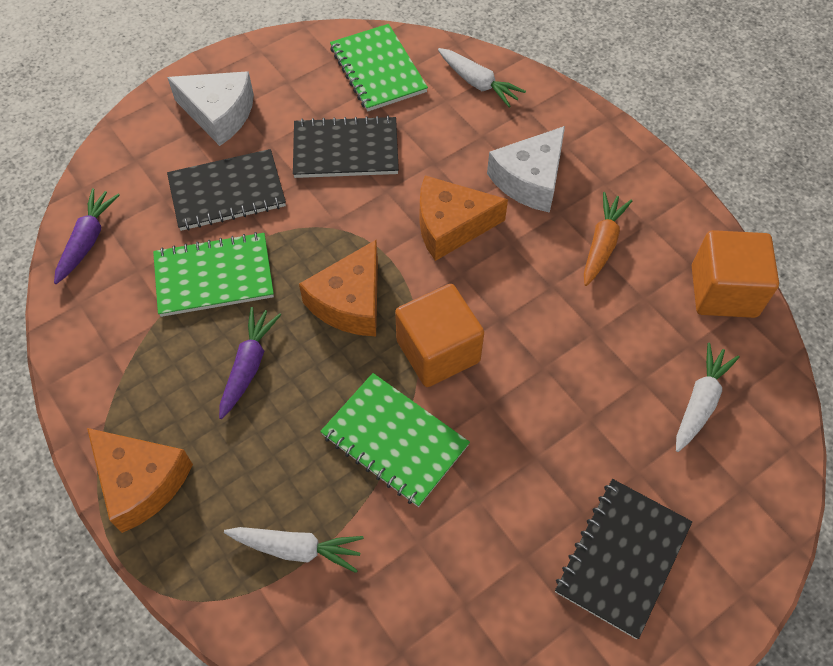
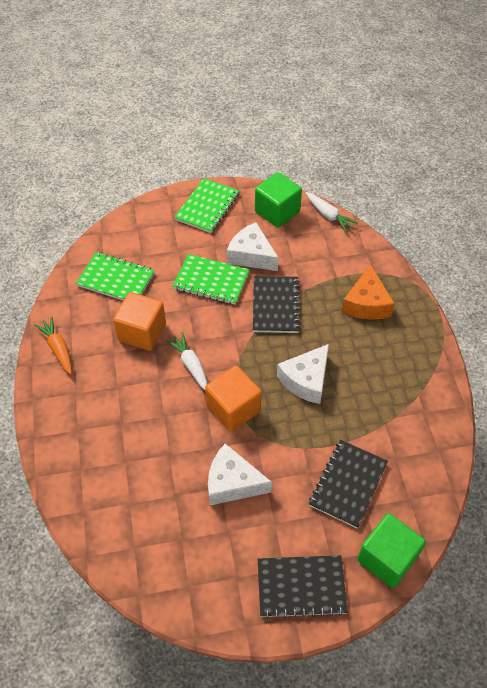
green cube: 0 -> 2
orange cheese: 3 -> 1
purple carrot: 2 -> 0
white carrot: 3 -> 2
white cheese: 2 -> 3

